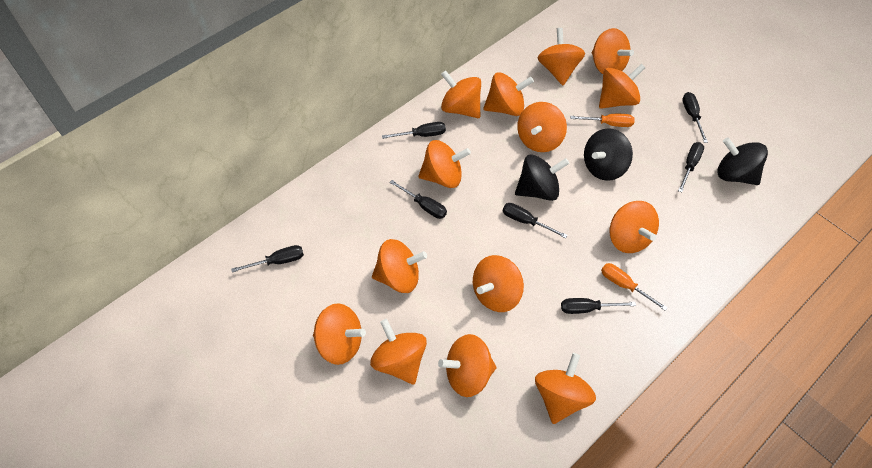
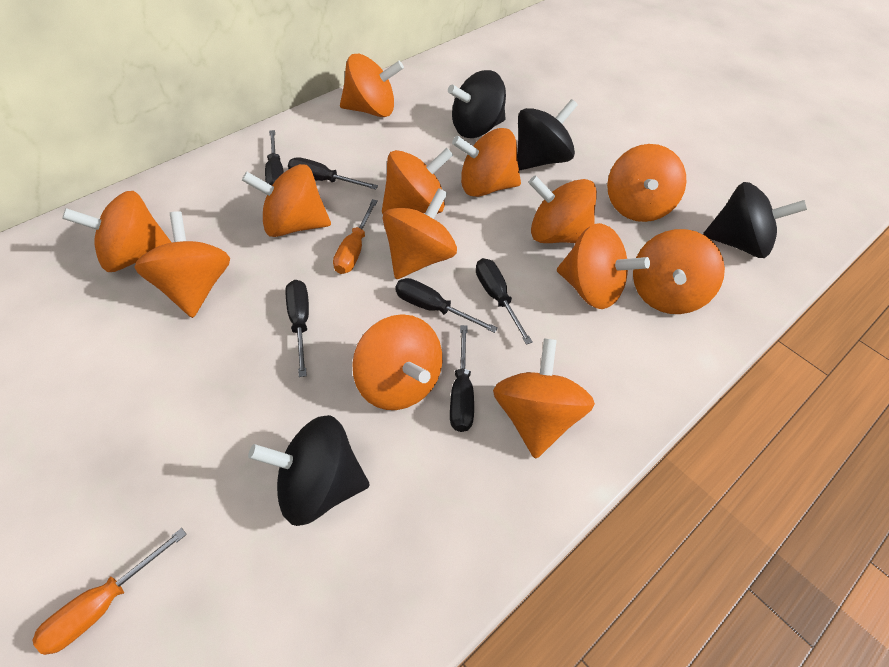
black screwdriver: 7 -> 6
black spinning top: 3 -> 4
orange spinning top: 14 -> 13

